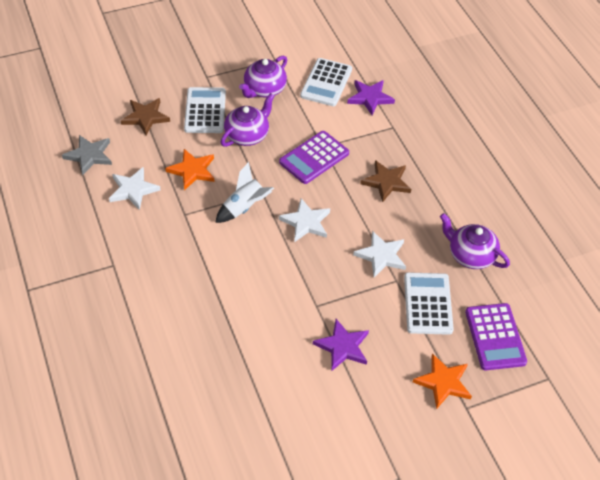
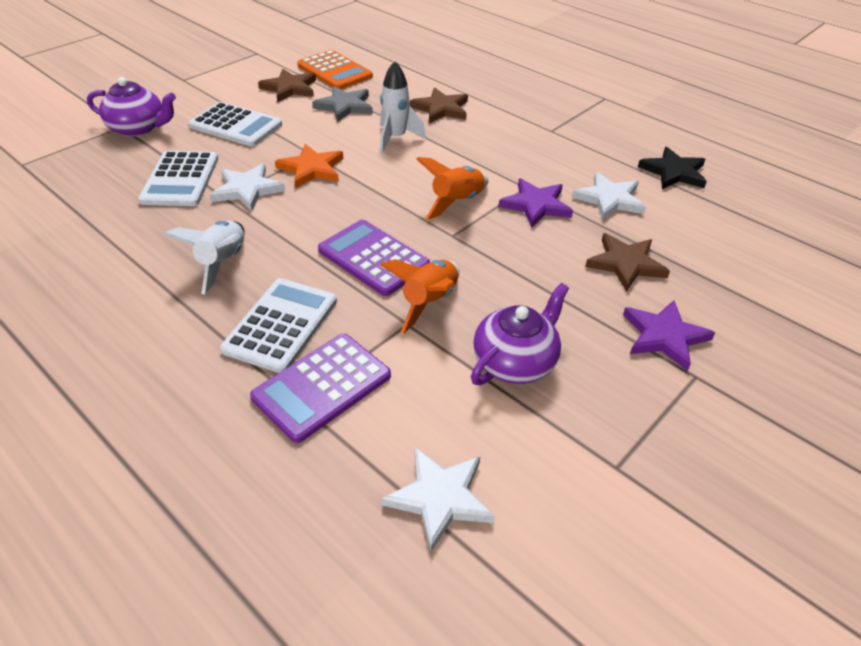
black star: 0 -> 1
brown star: 2 -> 3
orange calculator: 0 -> 1
orange rocket: 0 -> 2
orange star: 2 -> 1
purple teapot: 3 -> 2
white rocket: 1 -> 2

